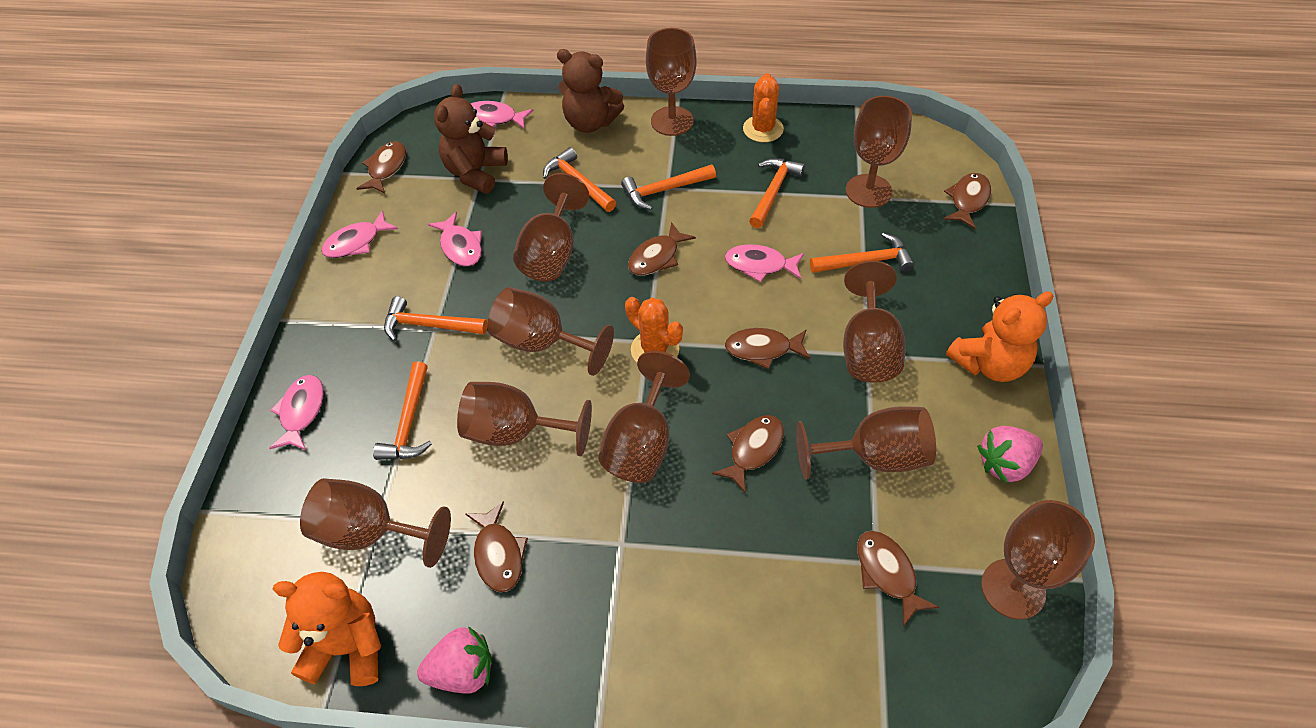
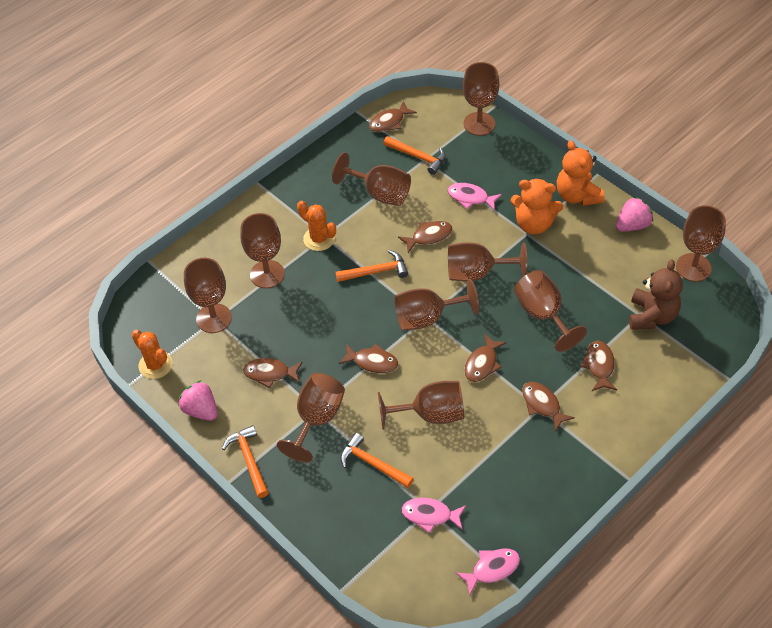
brown teddy bear: 2 -> 1
orange hammer: 6 -> 4
pink fish: 5 -> 3

